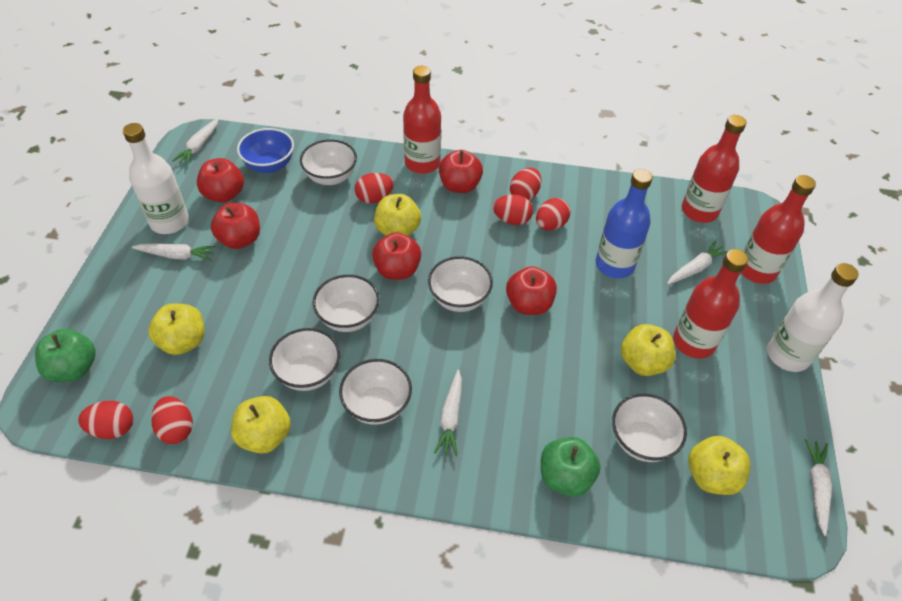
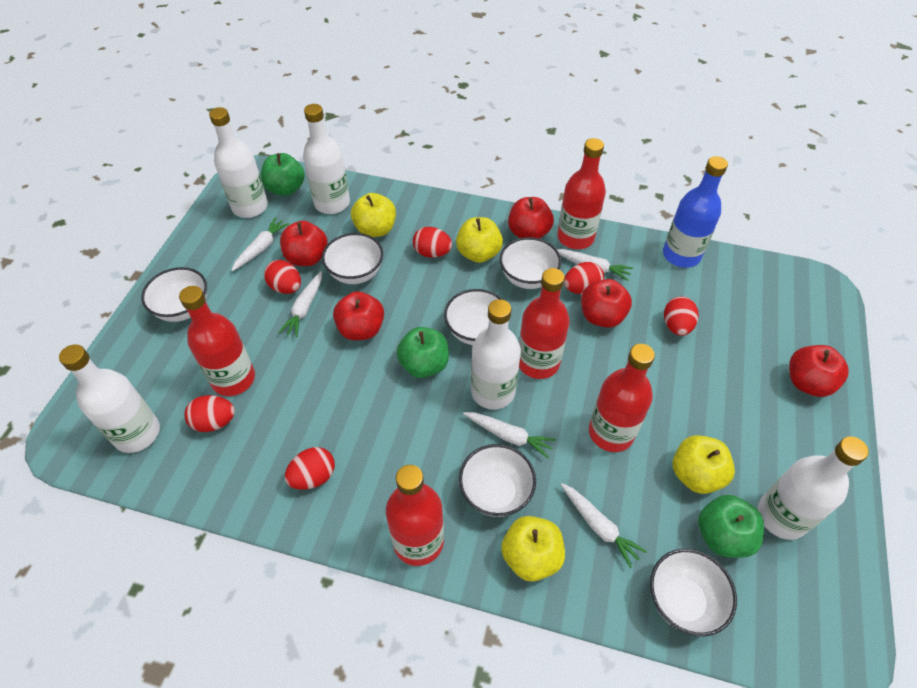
blue bowl: 1 -> 0
green apple: 2 -> 3
red bottle: 4 -> 5
white bottle: 2 -> 5
yellow apple: 5 -> 4

